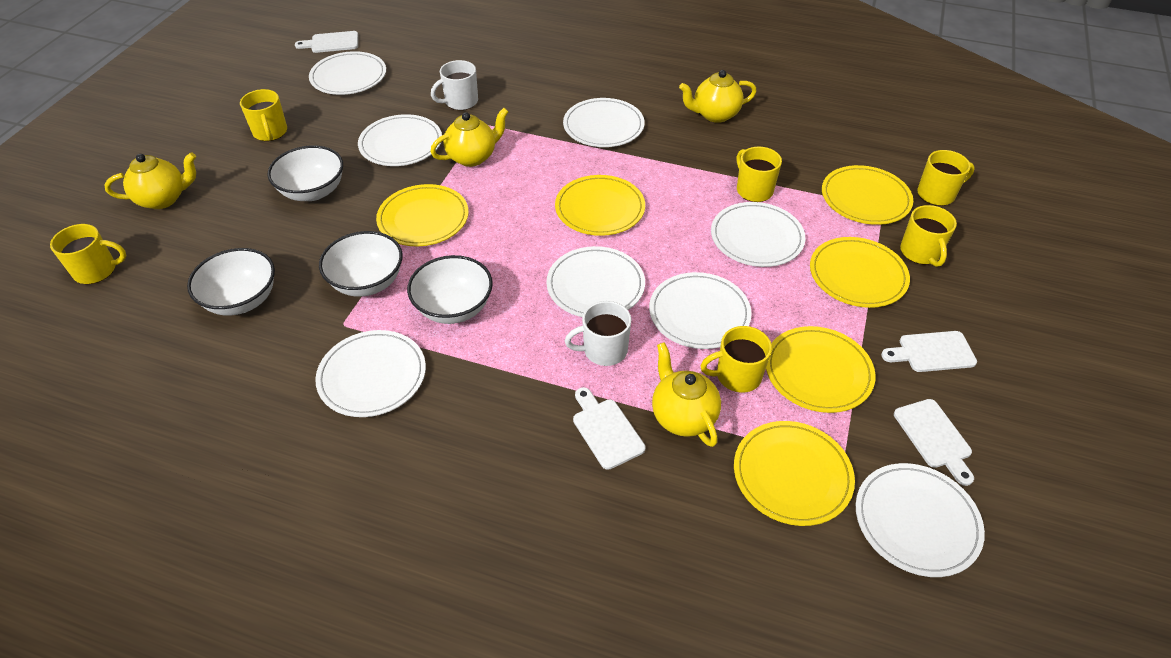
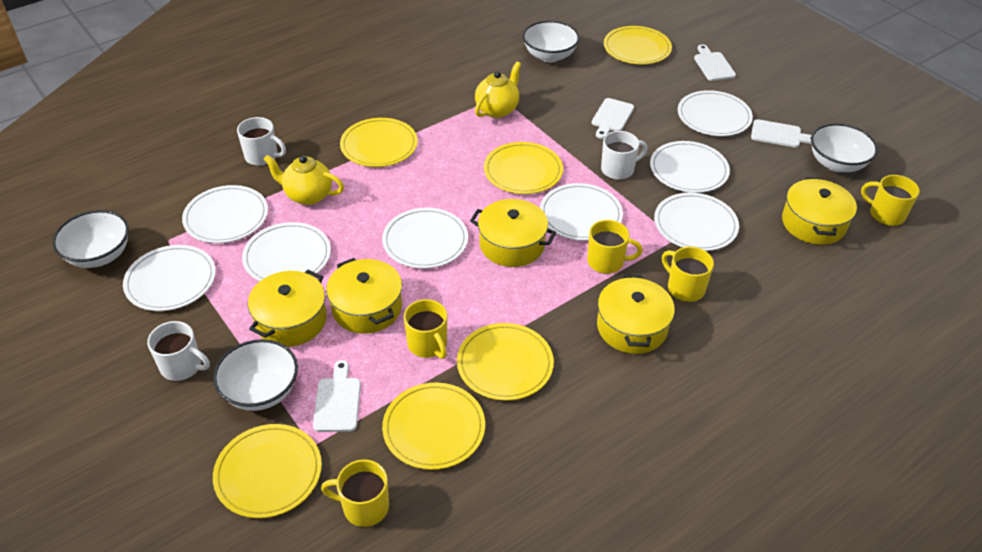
white mug: 2 -> 3
yellow mug: 6 -> 5
yellow pot: 0 -> 5
yellow teapot: 4 -> 2

